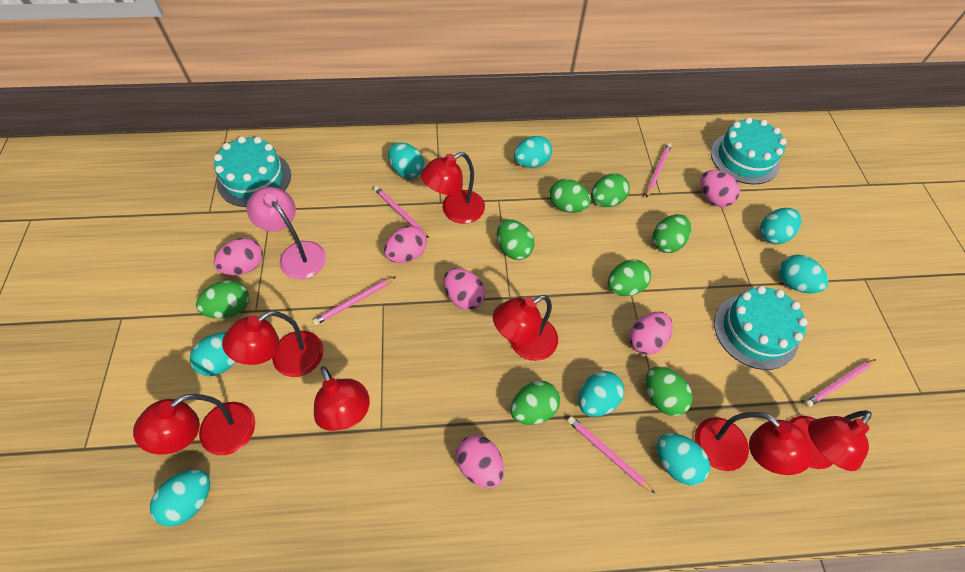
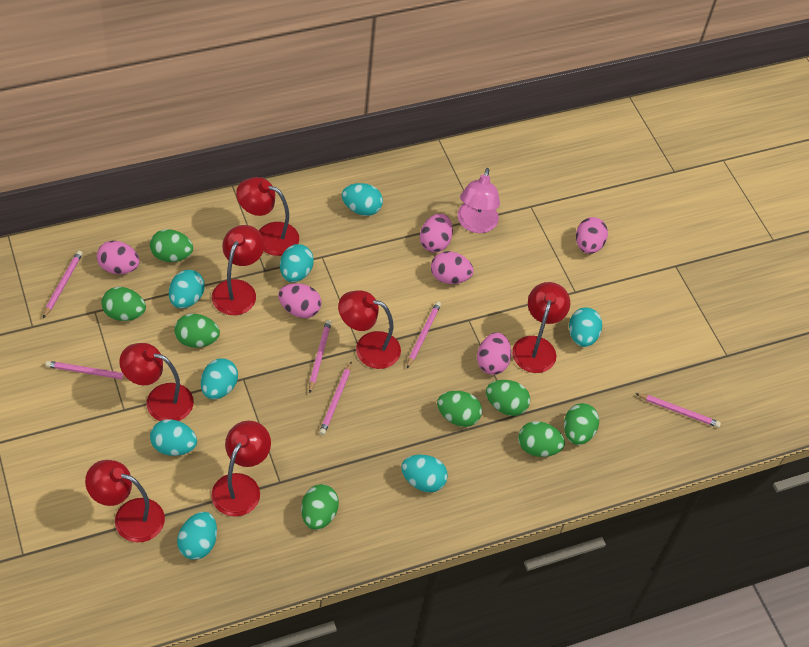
pink pencil: 5 -> 6
turquoise cake: 3 -> 0

